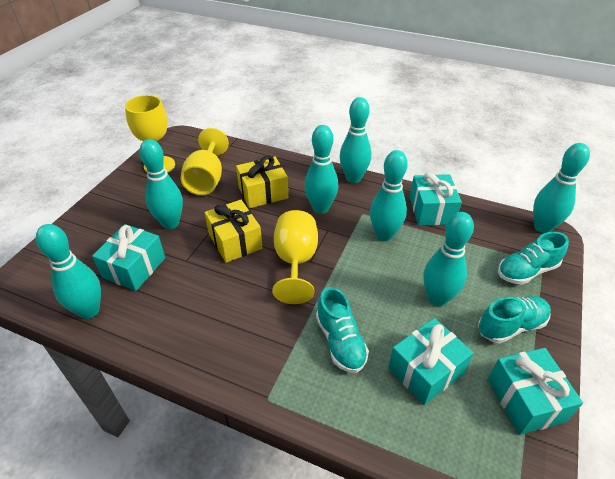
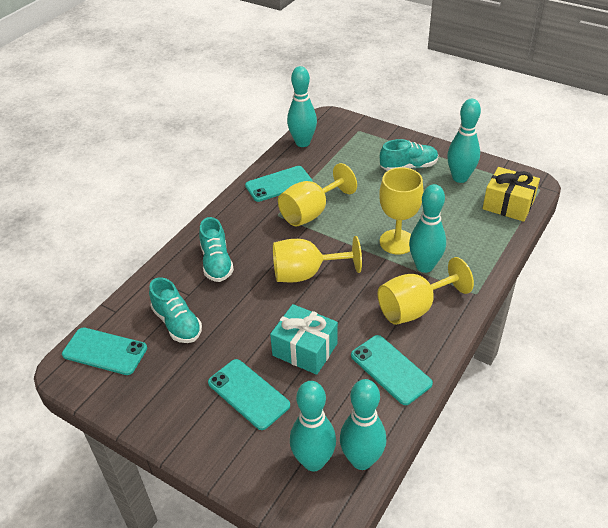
turquoise bowling pin: 7 -> 5
turquoise gift: 4 -> 1
turquoise phone: 0 -> 4
yellow gift: 2 -> 1
yellow goblet: 3 -> 4

